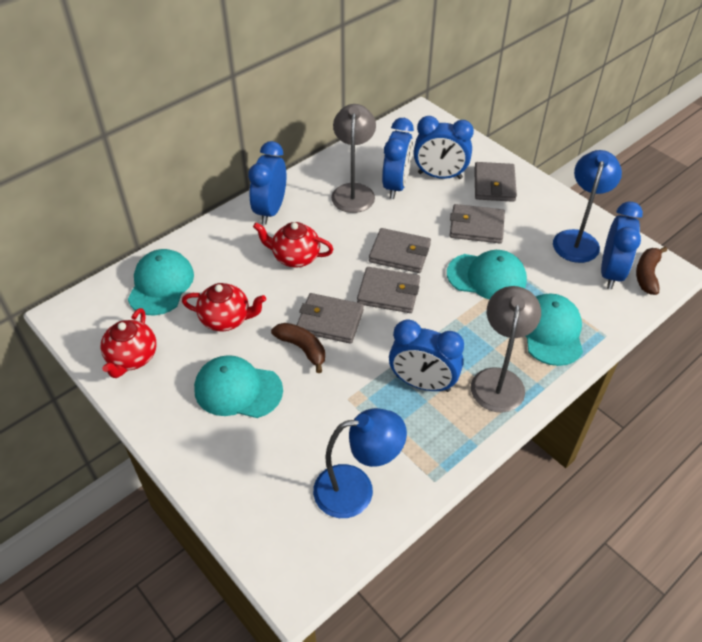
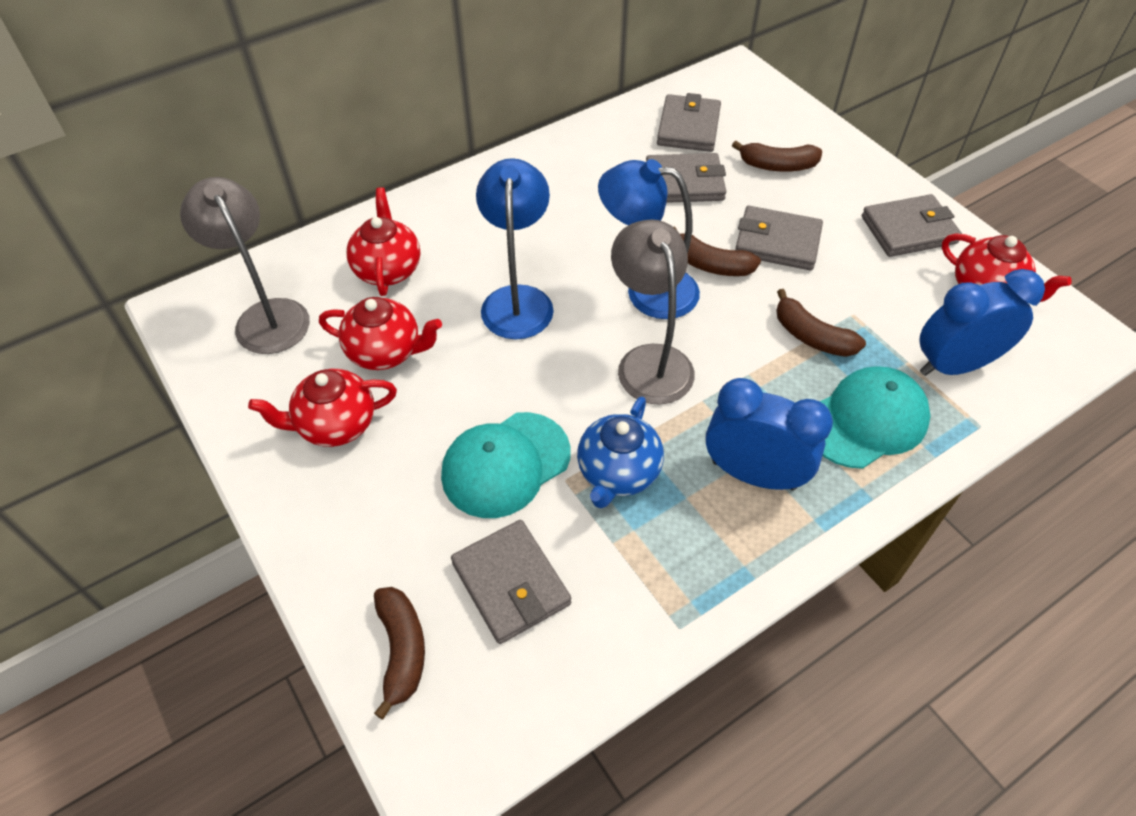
blue clock: 5 -> 2
blue teapot: 0 -> 1
brown banana: 2 -> 4
red teapot: 3 -> 4
turquoise cap: 4 -> 2

